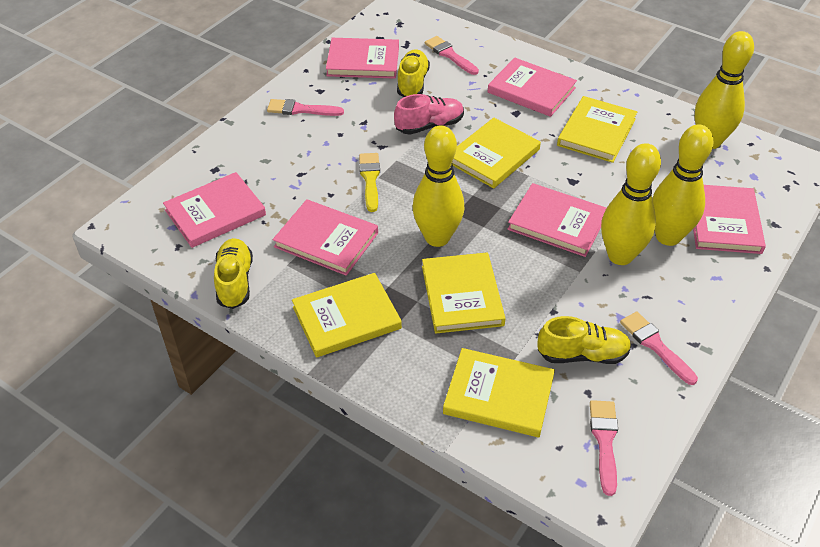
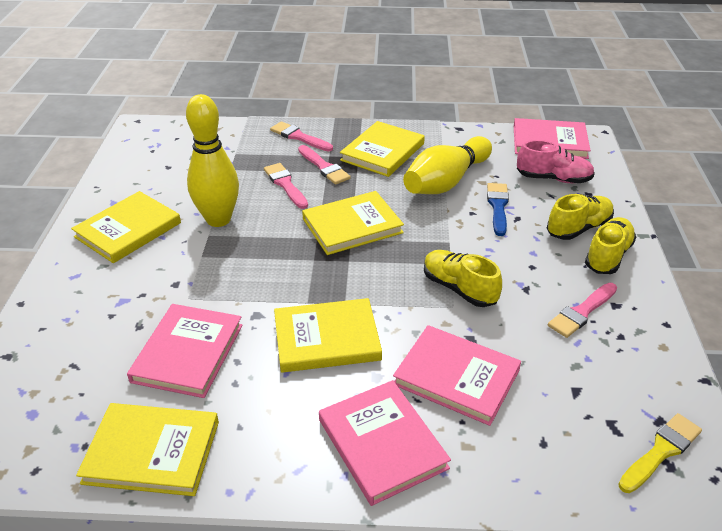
blue brush: 0 -> 1
pink book: 6 -> 4
yellow bowling pin: 4 -> 2

